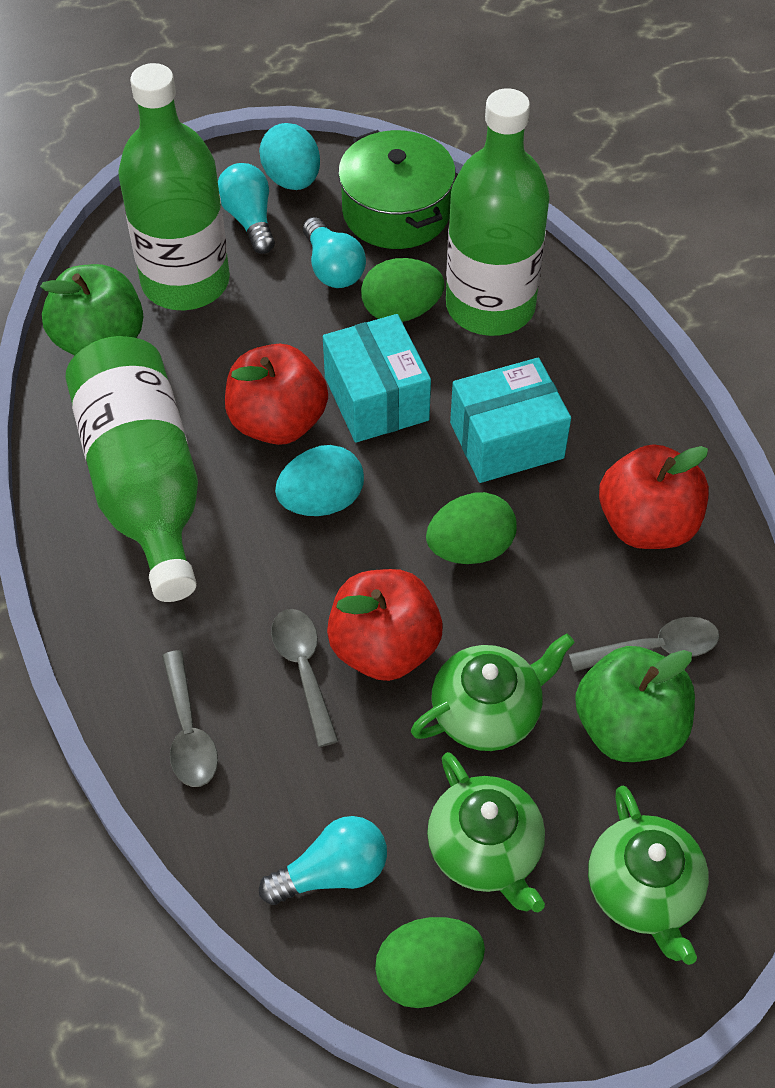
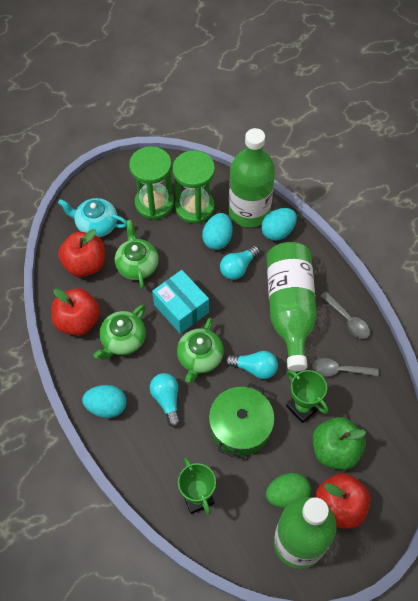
green apple: 2 -> 1
green egg: 3 -> 1
green hourglass: 0 -> 2
green trophy: 0 -> 2
grey spoon: 3 -> 2
turquoise box: 2 -> 1
turquoise egg: 2 -> 3
turquoise teapot: 0 -> 1

